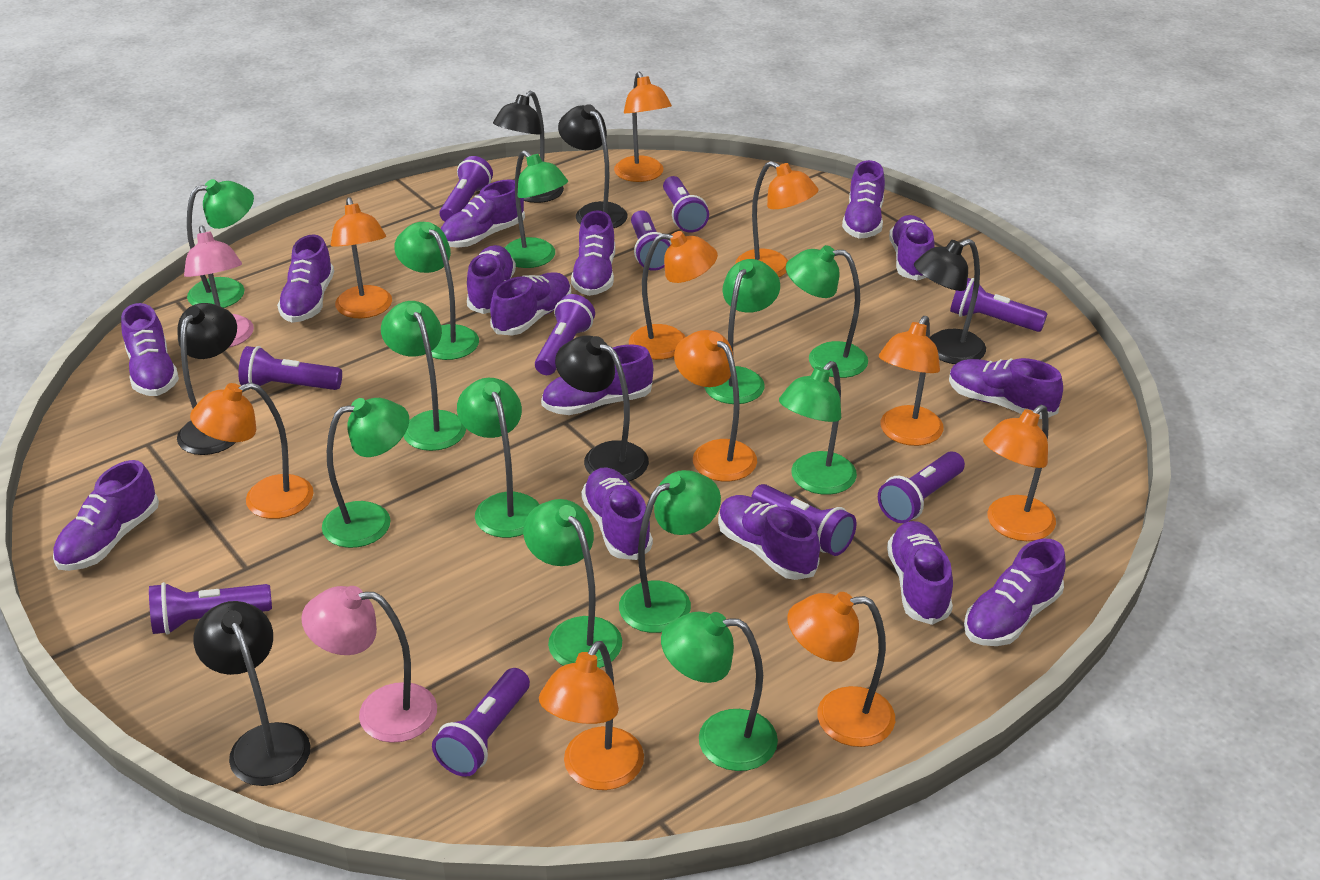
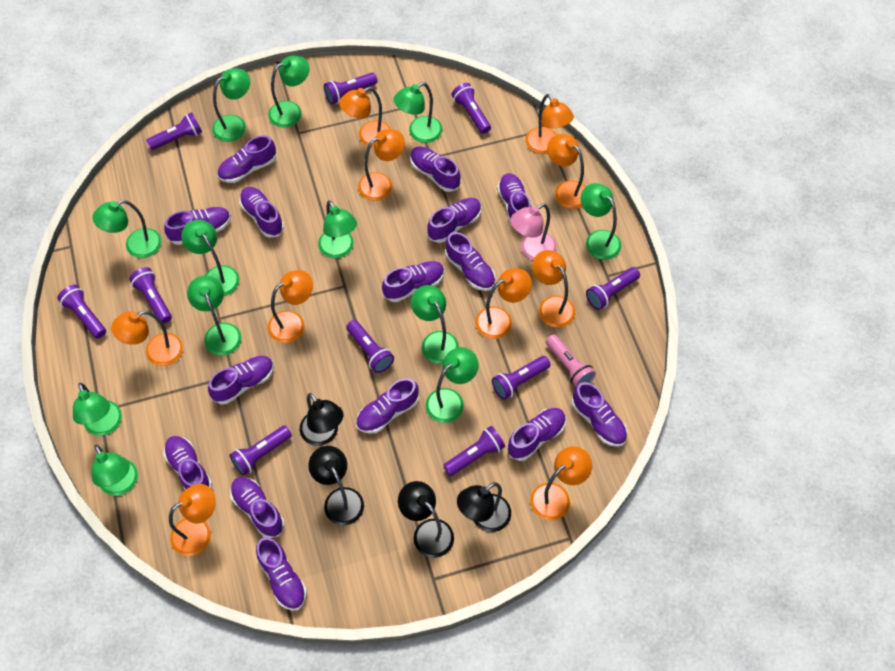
black lamp: 6 -> 4
pink flashlight: 0 -> 1
pink lamp: 2 -> 1

